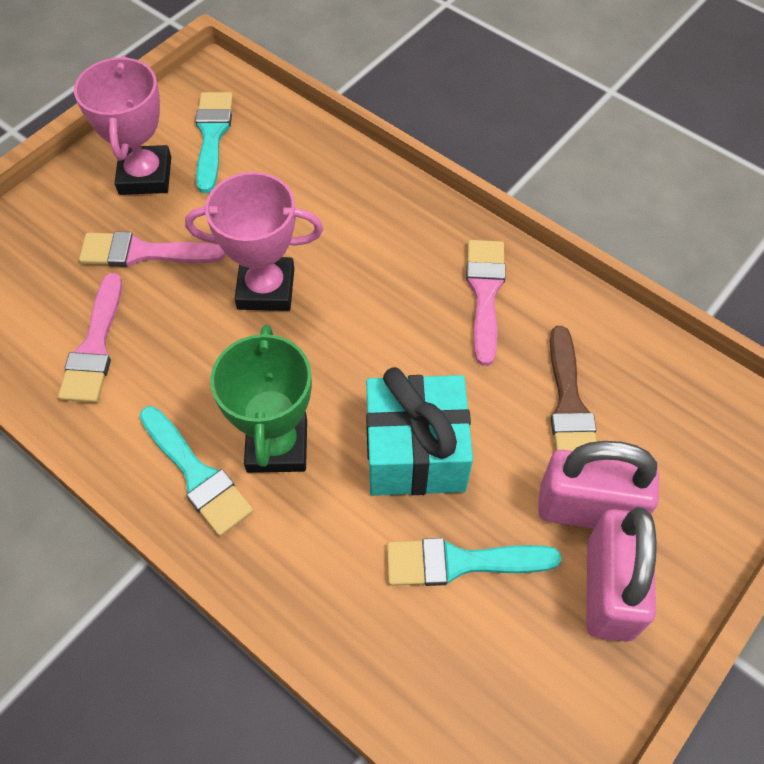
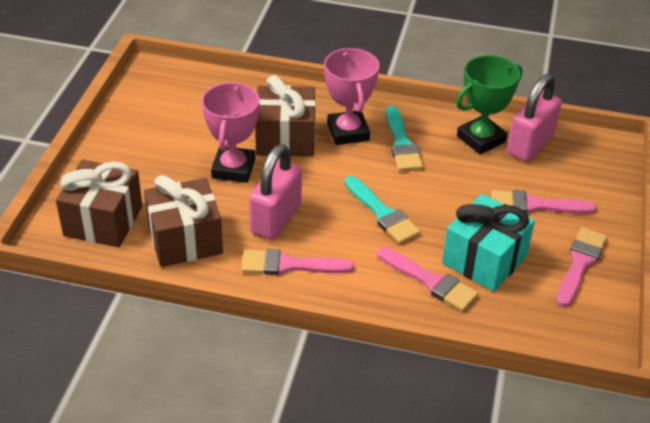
brown brush: 1 -> 0
brown gift: 0 -> 3
pink brush: 3 -> 4
turquoise brush: 3 -> 2

